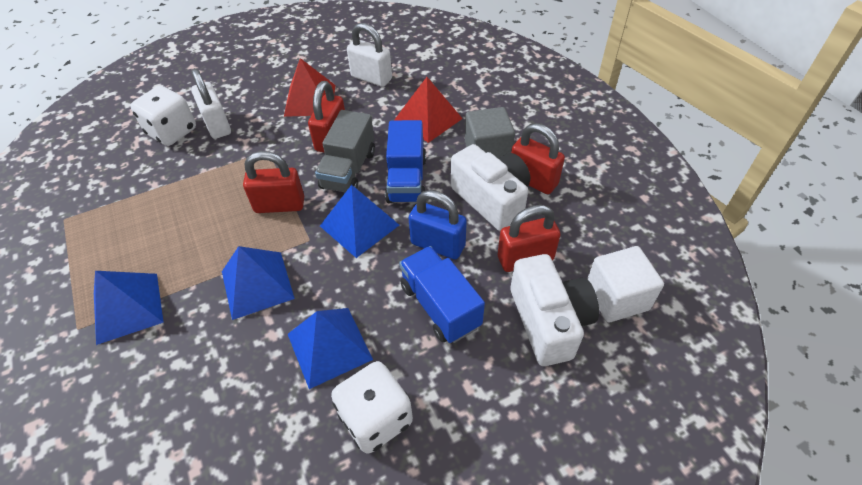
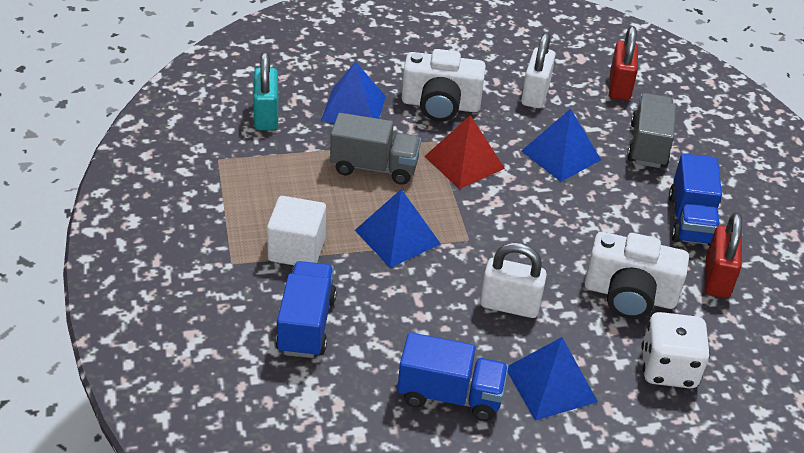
blue padlock: 1 -> 0
blue truck: 2 -> 3
grey cube: 1 -> 0
grey truck: 1 -> 2
red padlock: 4 -> 2
red pyramid: 2 -> 1
turquoise padlock: 0 -> 1
white dice: 2 -> 1

